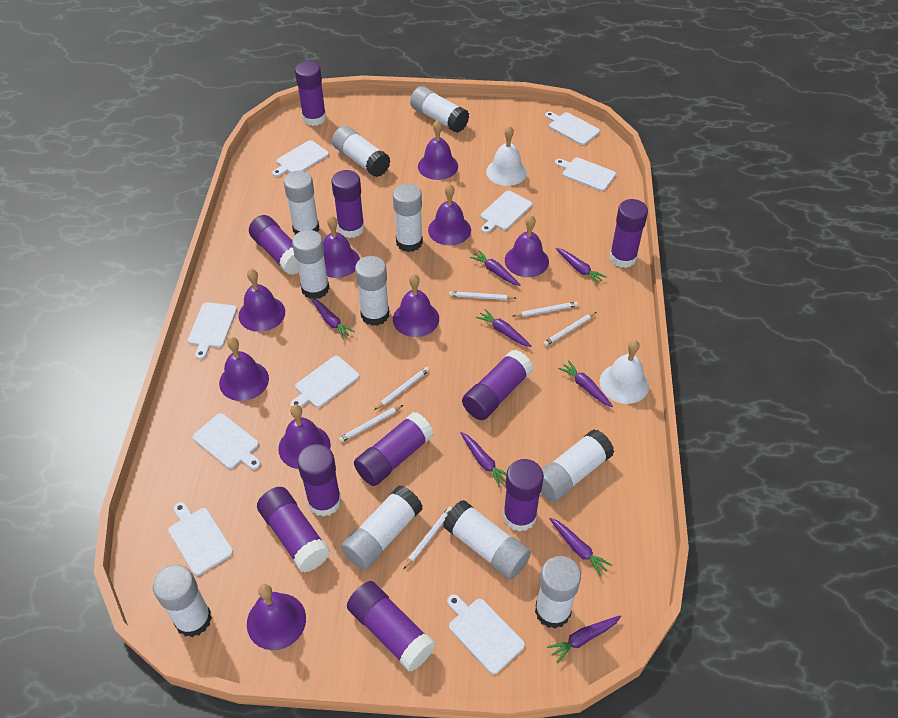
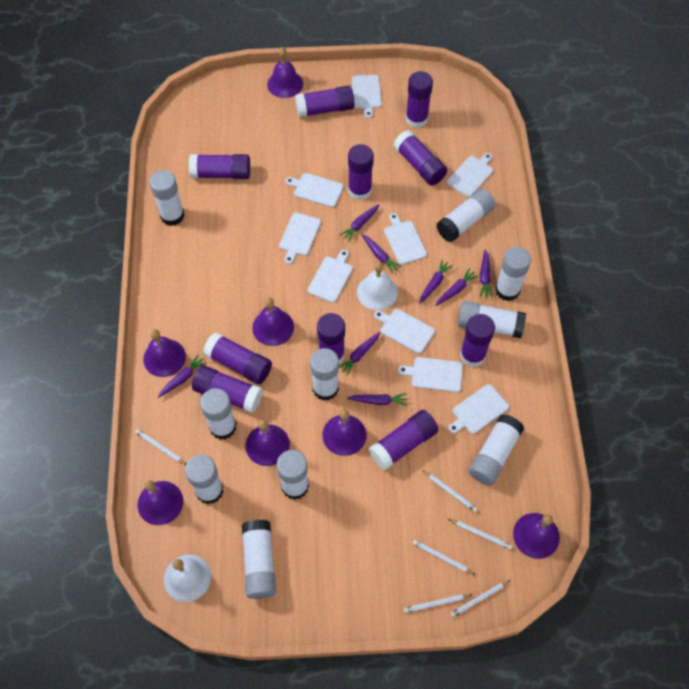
purple bell: 9 -> 7
white glue stick: 11 -> 10

